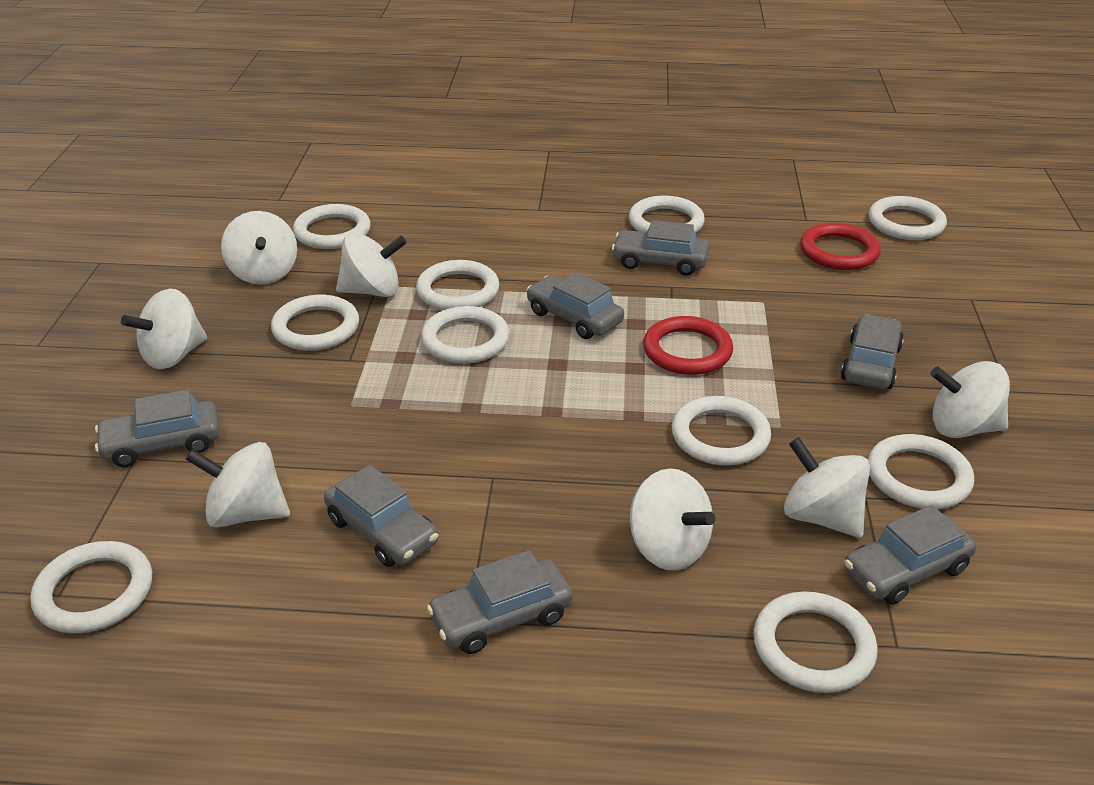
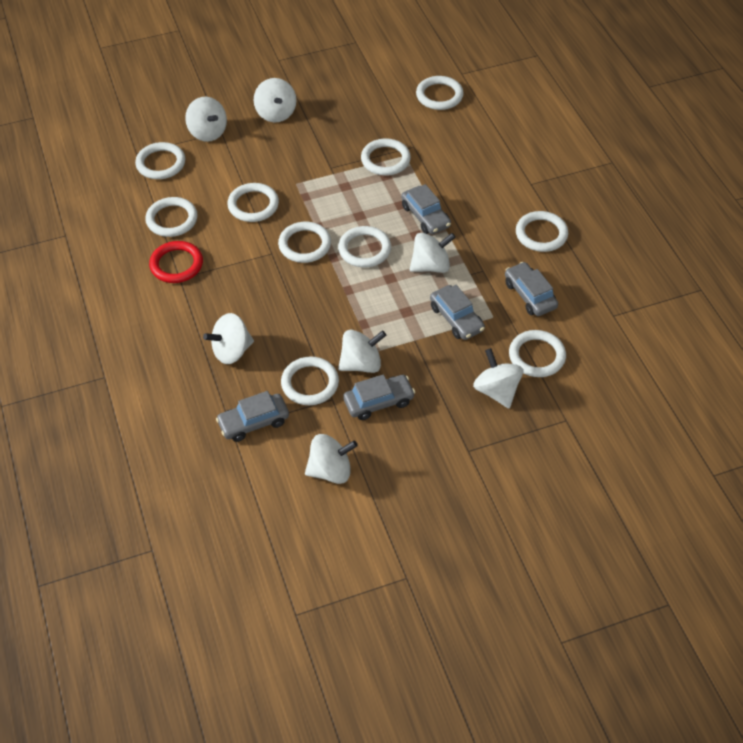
grey car: 7 -> 5
red ring: 2 -> 1

